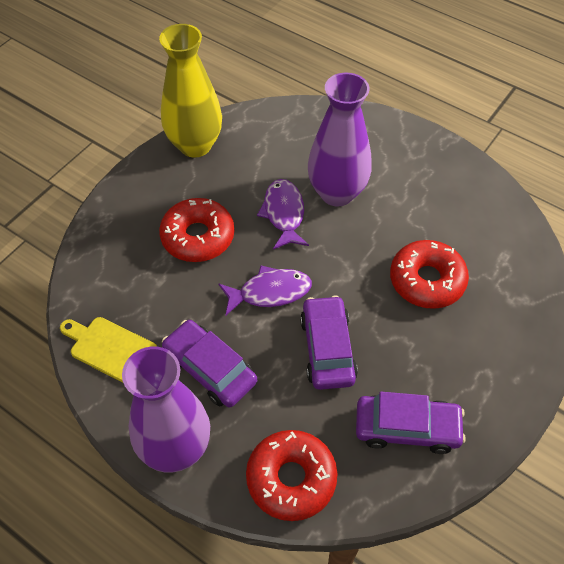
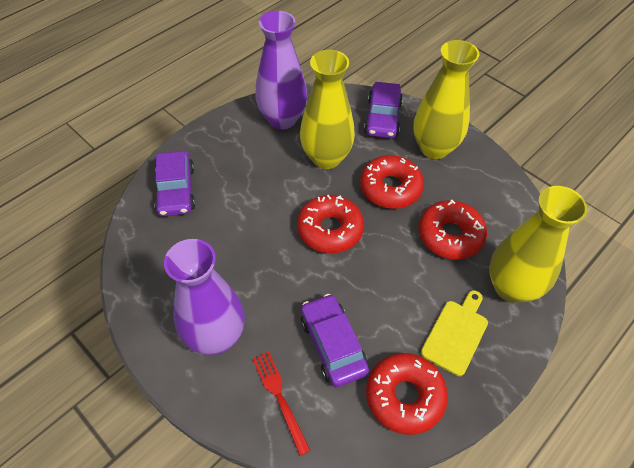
purple fish: 2 -> 0
red donut: 3 -> 4
red fork: 0 -> 1
yellow vase: 1 -> 3

